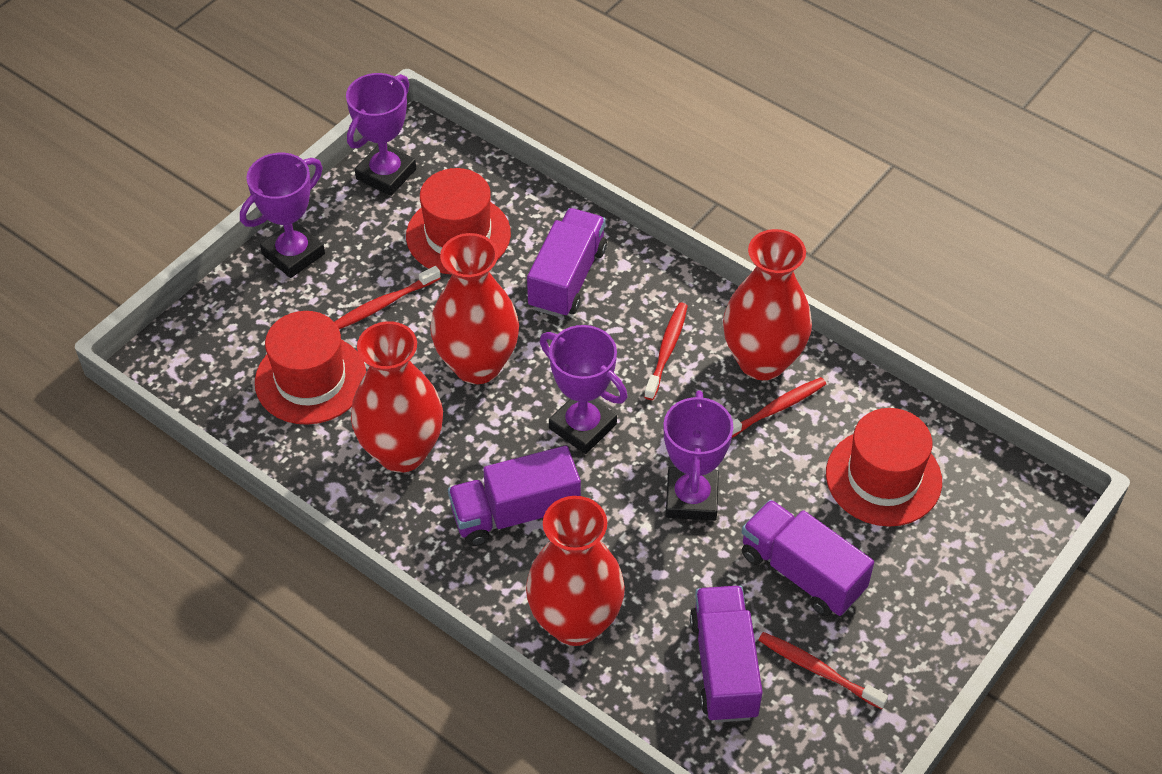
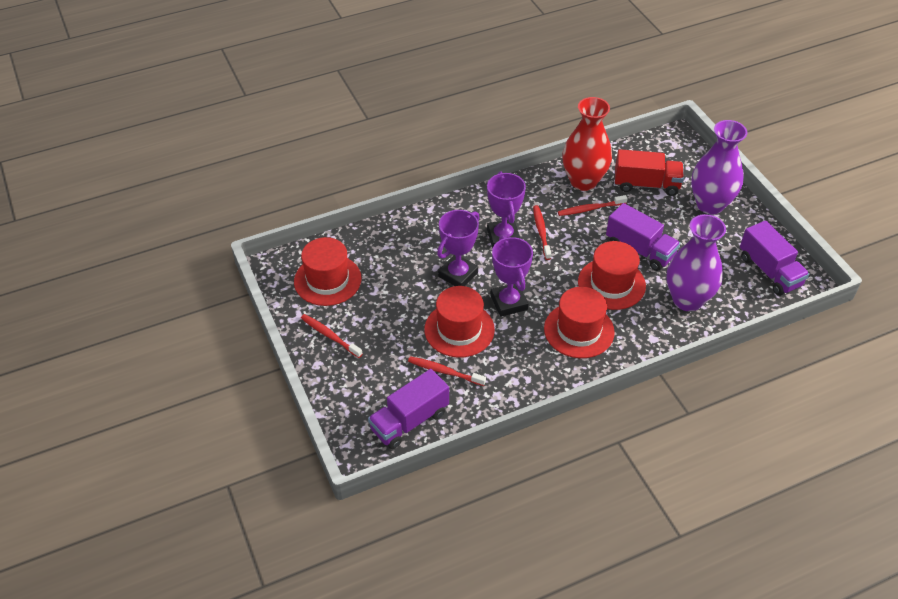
purple trophy: 4 -> 3
purple truck: 4 -> 3
purple vase: 0 -> 2
red hat: 3 -> 4
red truck: 0 -> 1
red vase: 4 -> 1

